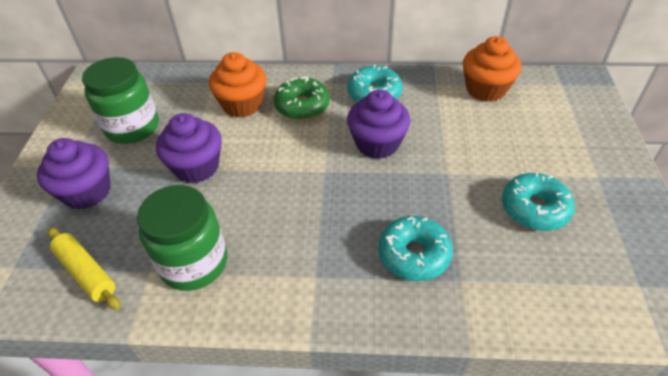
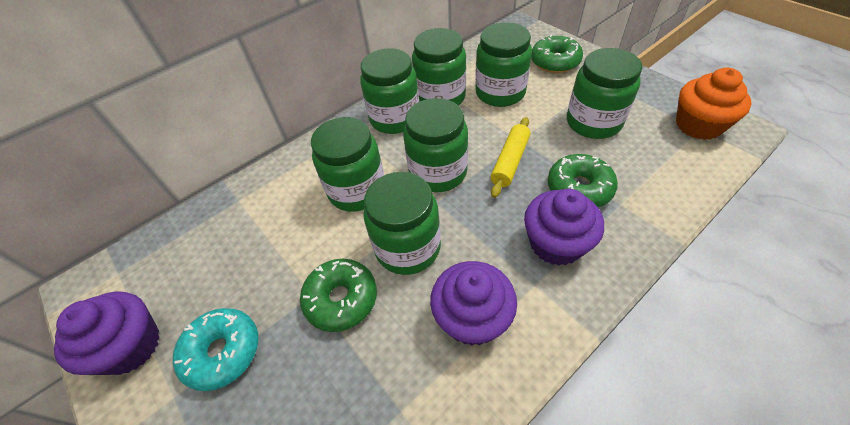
green donut: 1 -> 3
green jar: 2 -> 7
orange cupcake: 2 -> 1
turquoise donut: 3 -> 1

